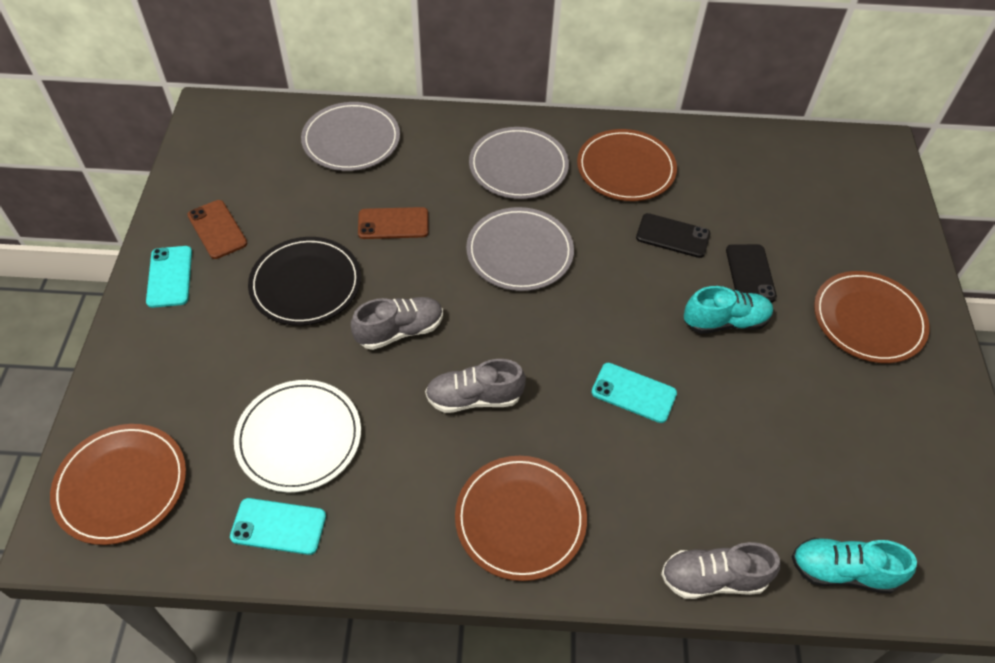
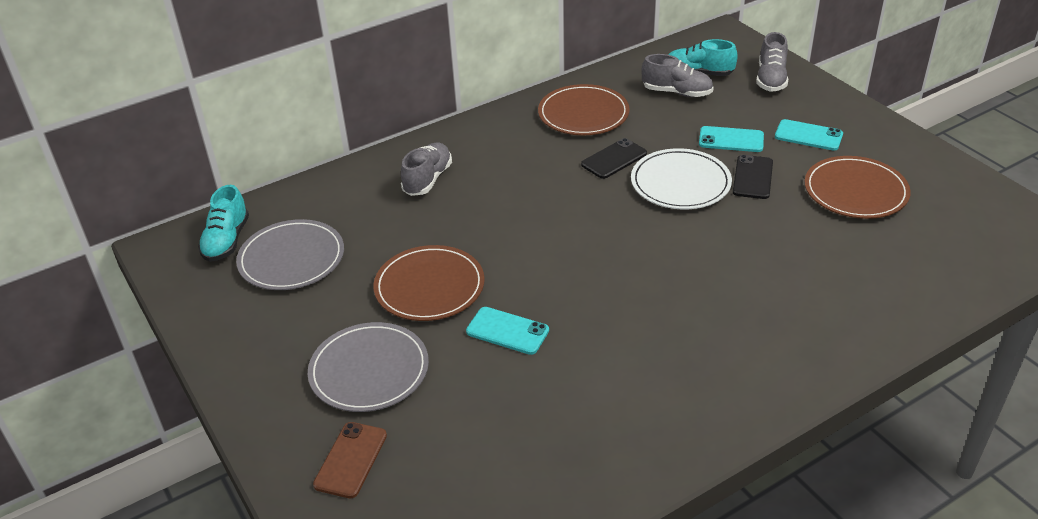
black plate: 1 -> 0
brown phone: 2 -> 1
brown plate: 4 -> 3
grey plate: 3 -> 2

